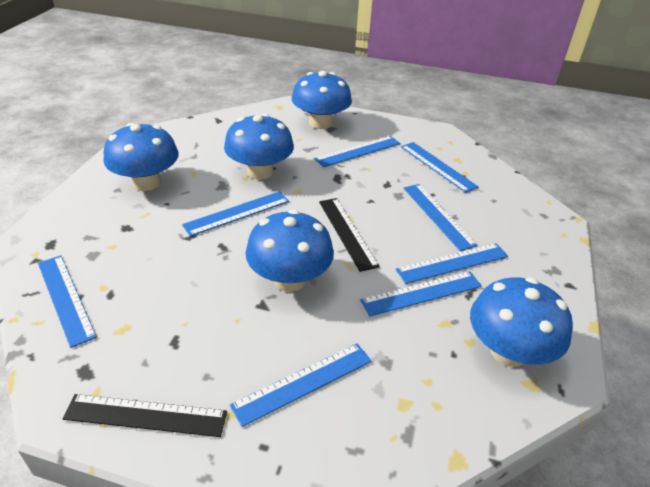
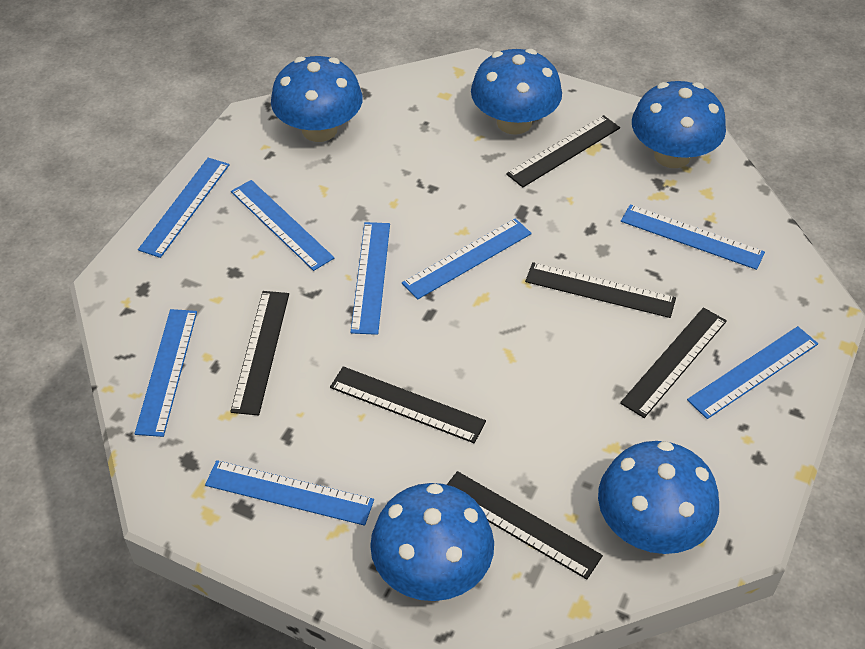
black ruler: 2 -> 6

